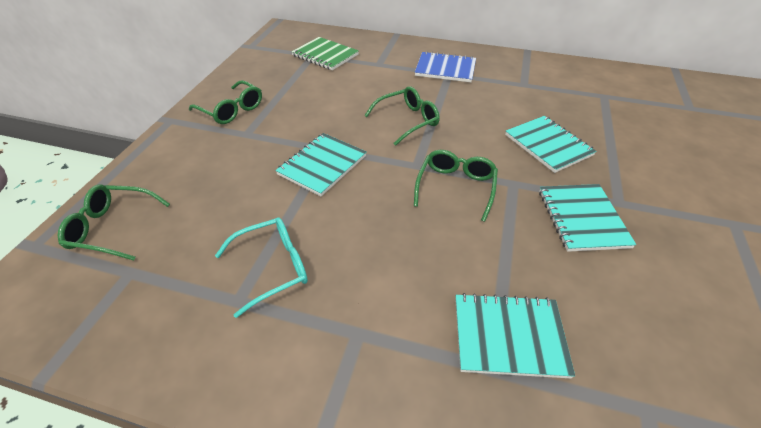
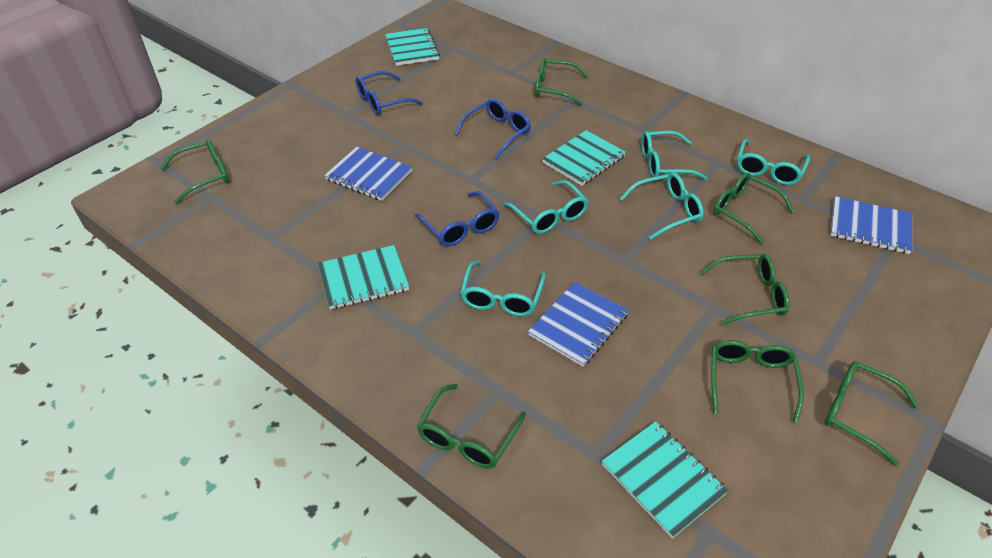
blue glasses: 0 -> 3
blue notebook: 1 -> 3
green glasses: 4 -> 7
green notebook: 1 -> 0
turquoise glasses: 1 -> 5

